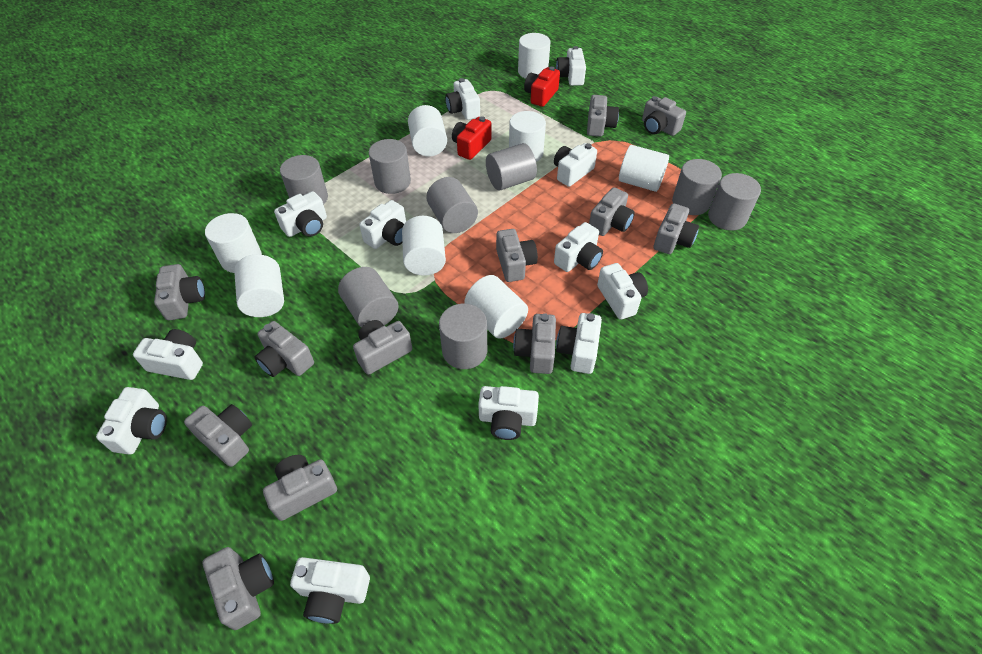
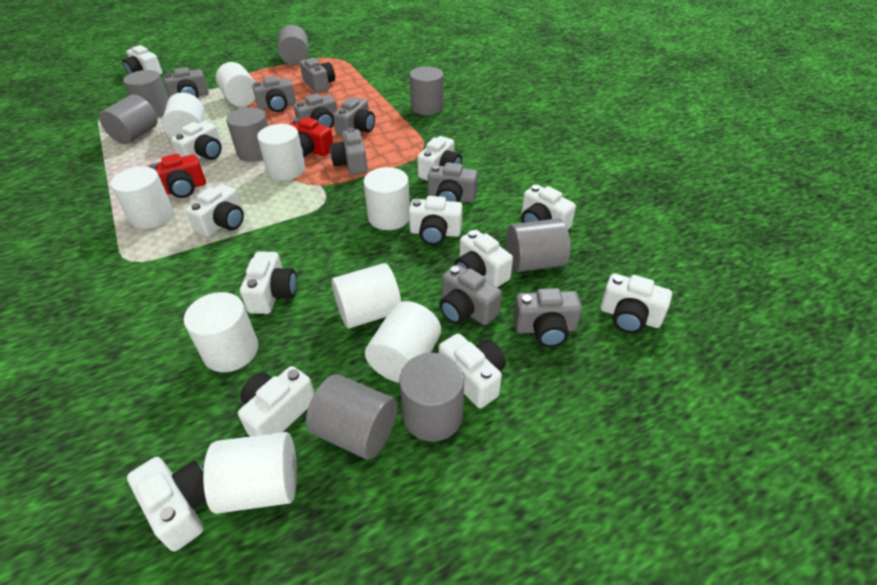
grey camera: 12 -> 9
white cylinder: 8 -> 9

